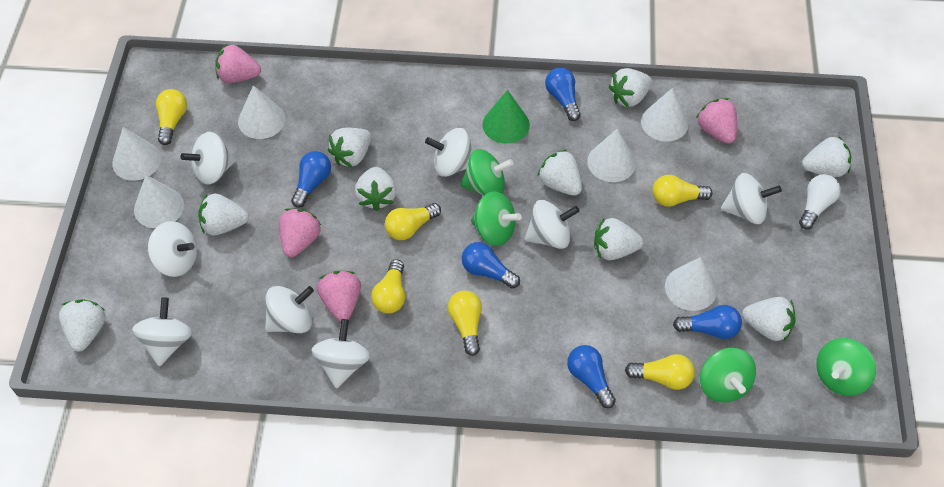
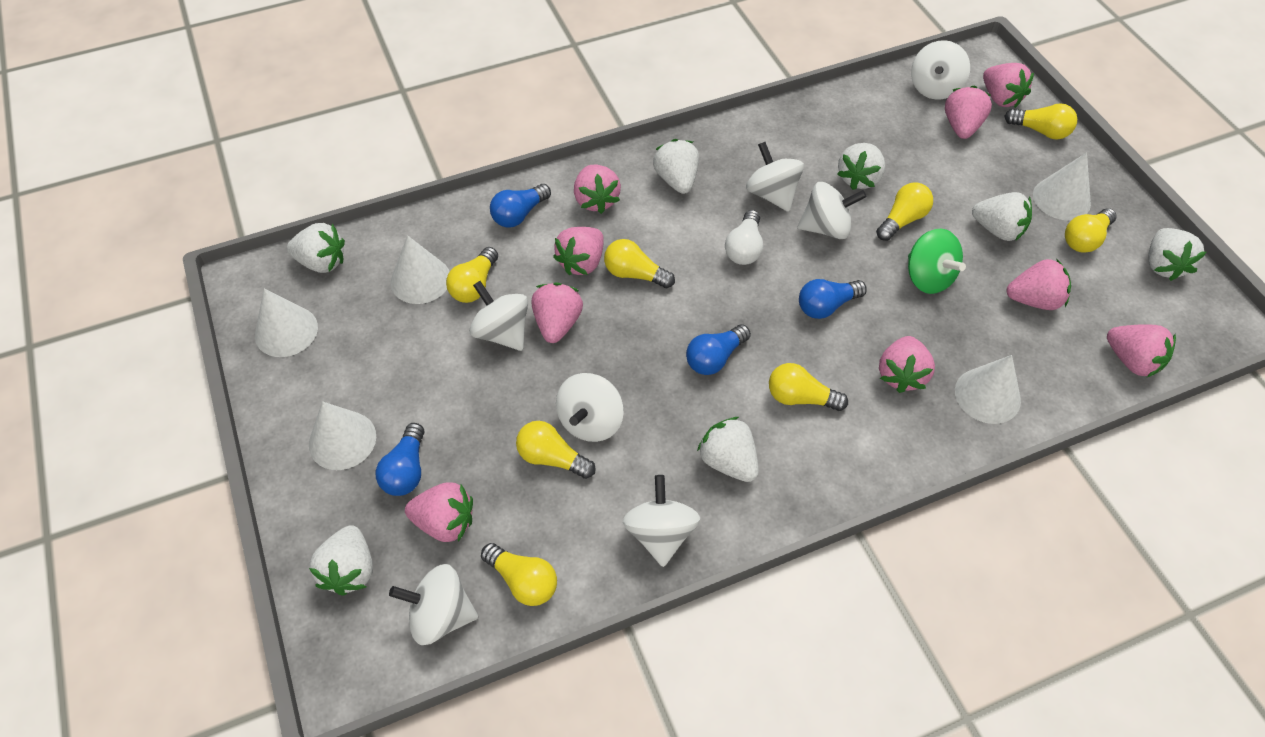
blue light bulb: 5 -> 4
green cone: 1 -> 0
green spinning top: 4 -> 1
pink strawberry: 4 -> 9
white cone: 6 -> 5
white spinning top: 8 -> 7
white strawberry: 9 -> 7
yellow light bulb: 6 -> 8

